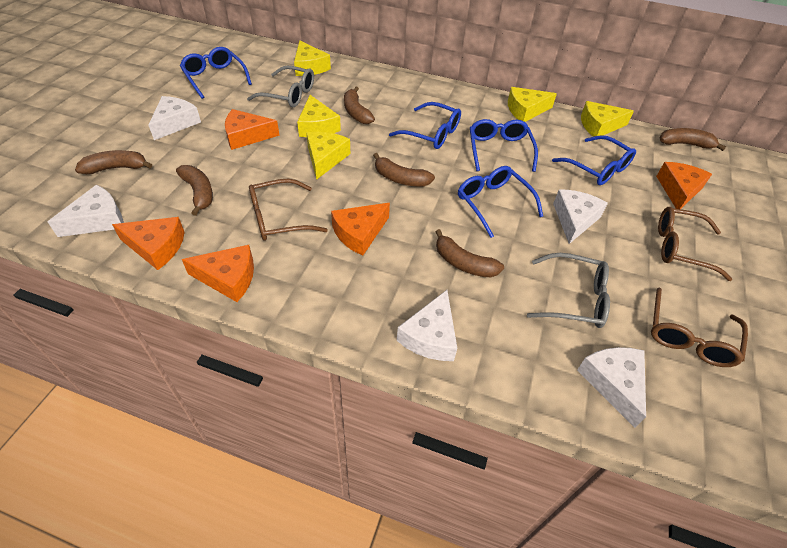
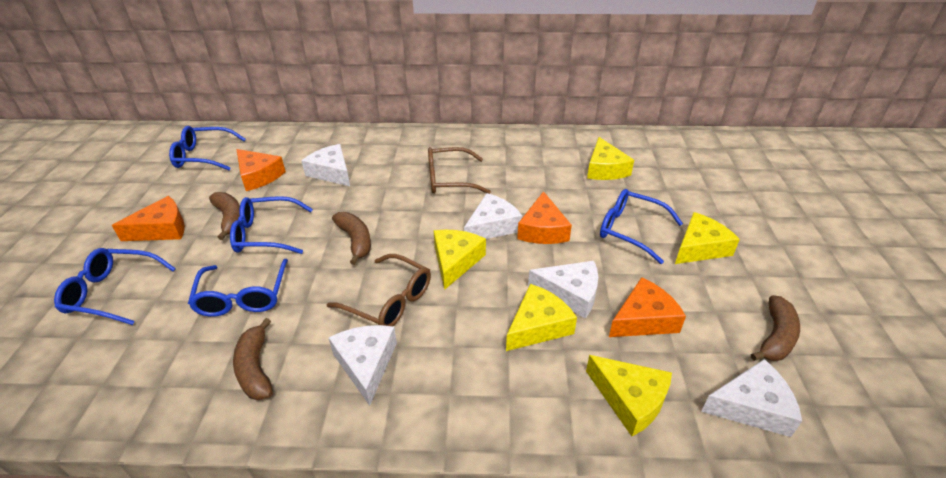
brown banana: 6 -> 4
brown glasses: 3 -> 2
grey glasses: 2 -> 0
orange cheese: 5 -> 4

